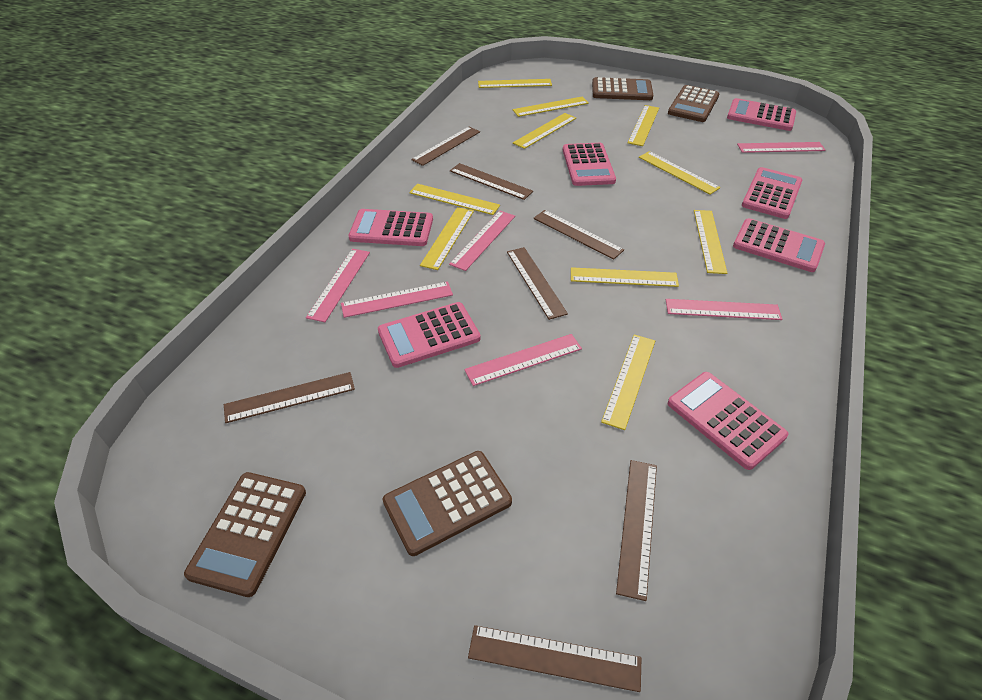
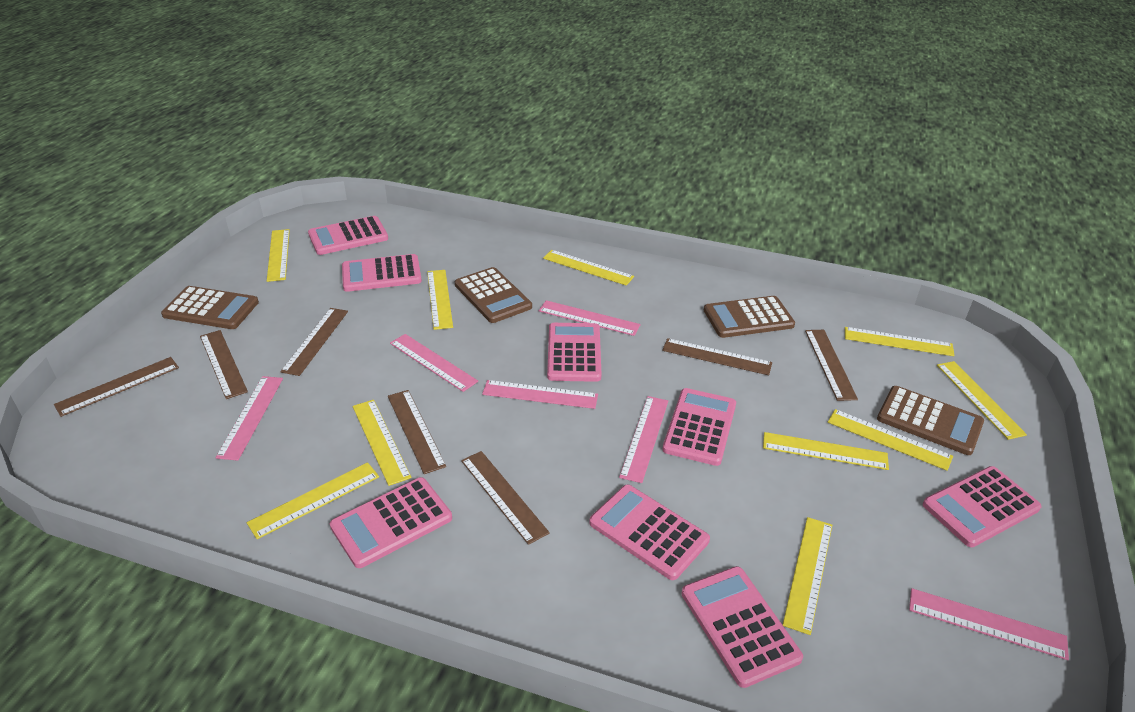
pink calculator: 7 -> 8

